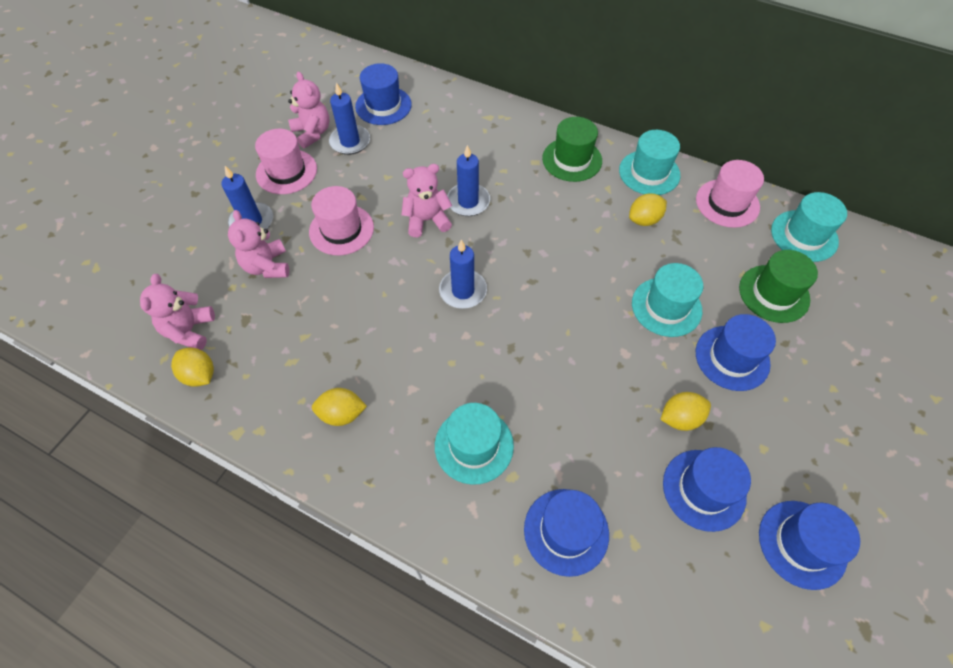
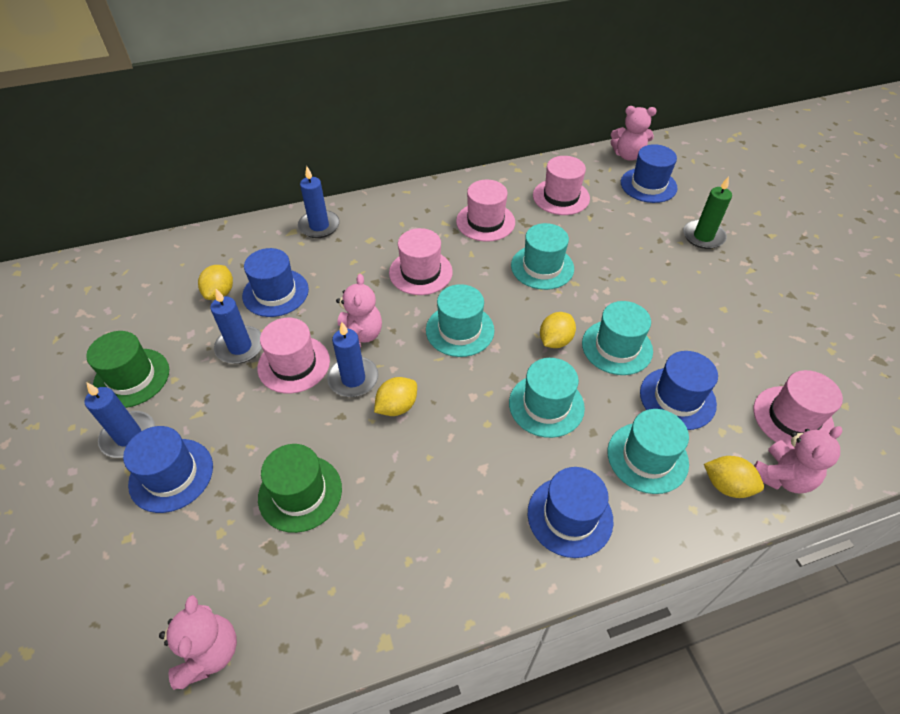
green candle: 0 -> 1
pink hat: 3 -> 5
turquoise hat: 4 -> 5

